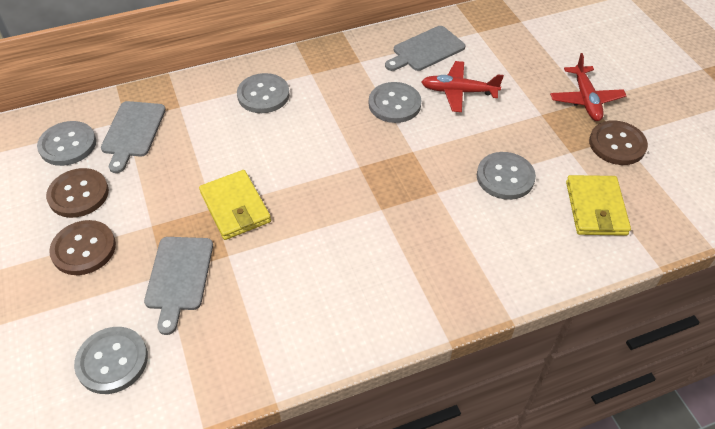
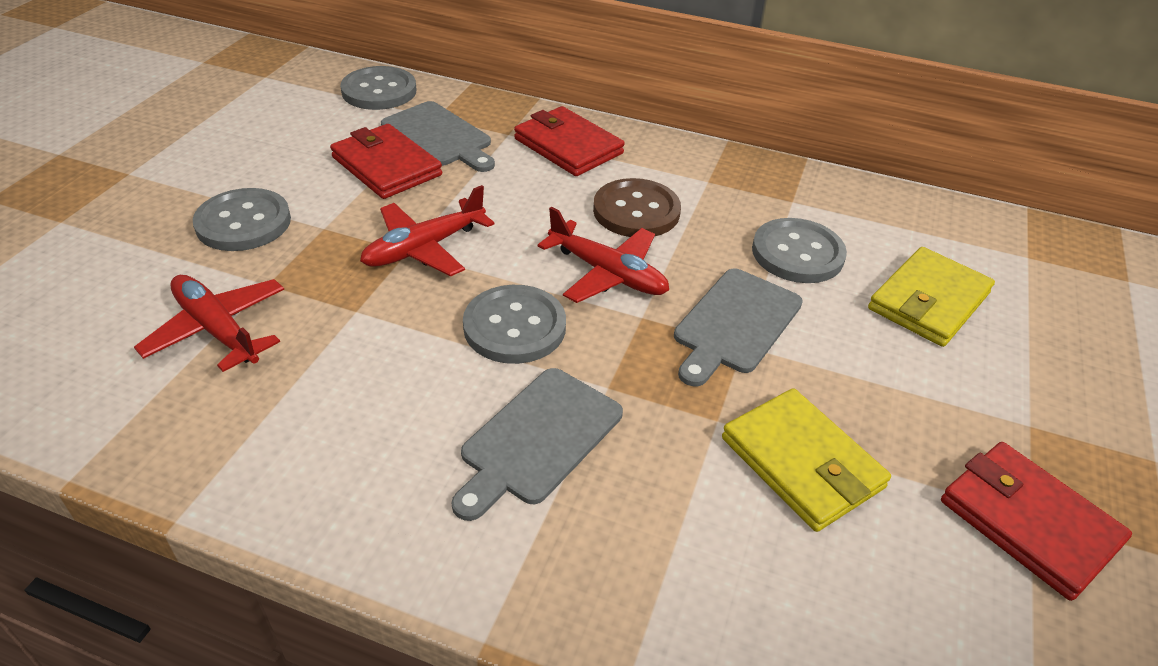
brown button: 3 -> 1
grey button: 5 -> 4
red plane: 2 -> 3
red wallet: 0 -> 3

